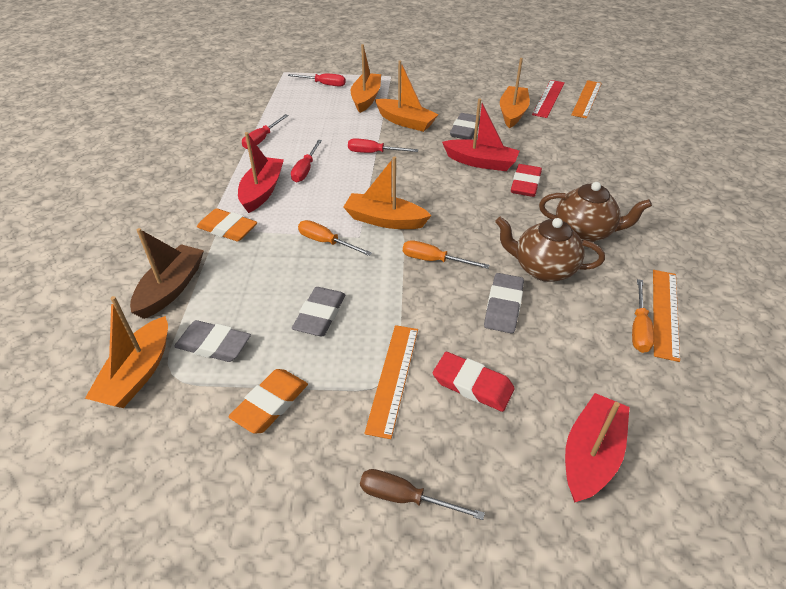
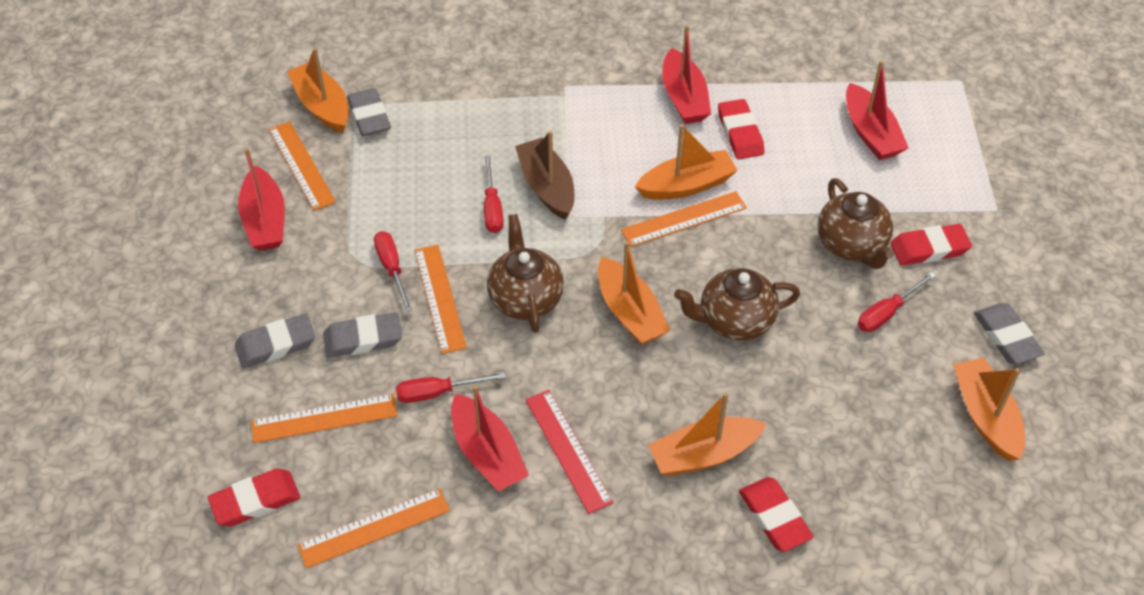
brown screwdriver: 1 -> 0
brown teapot: 2 -> 3
orange eraser: 2 -> 0
orange ruler: 3 -> 5
orange screwdriver: 3 -> 0
red boat: 3 -> 4
red eraser: 2 -> 4

